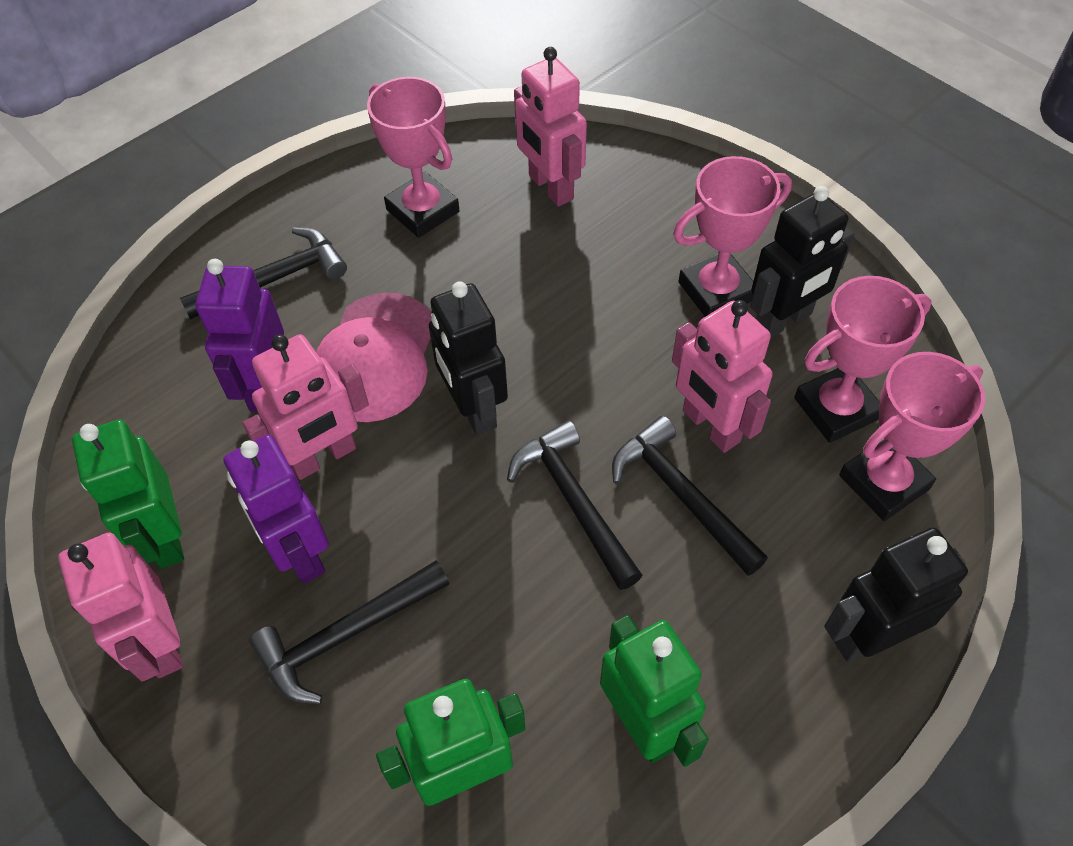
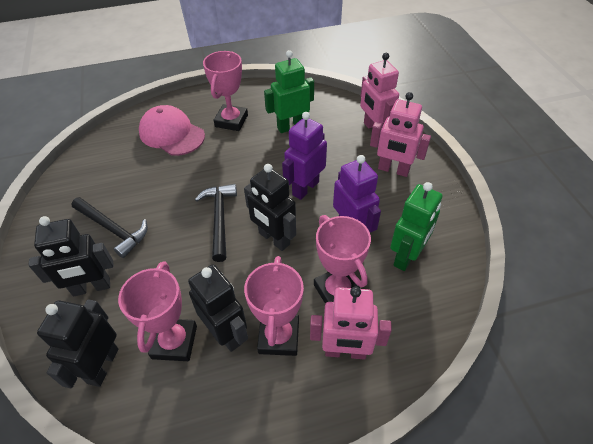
black hammer: 4 -> 2
black robot: 3 -> 4
green robot: 3 -> 2
pink robot: 4 -> 3

